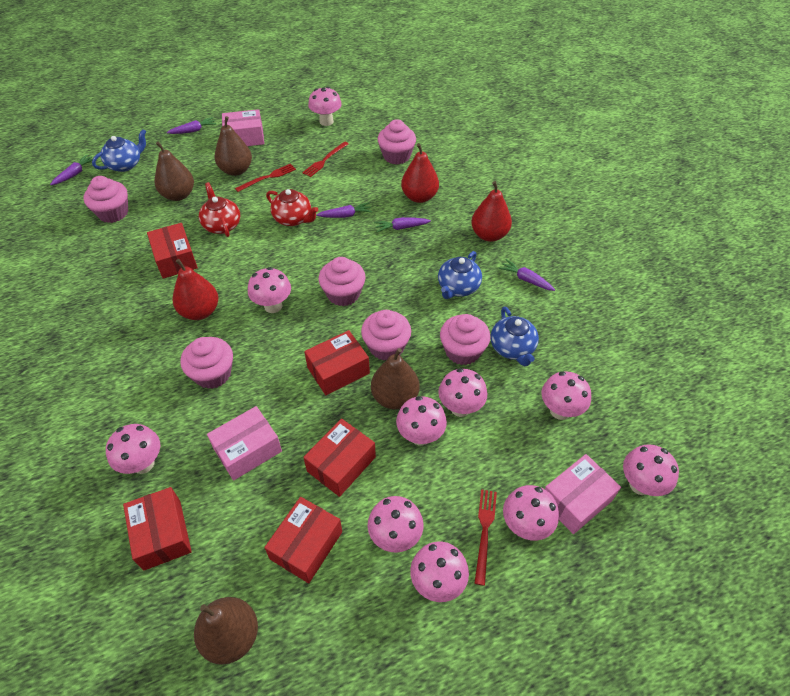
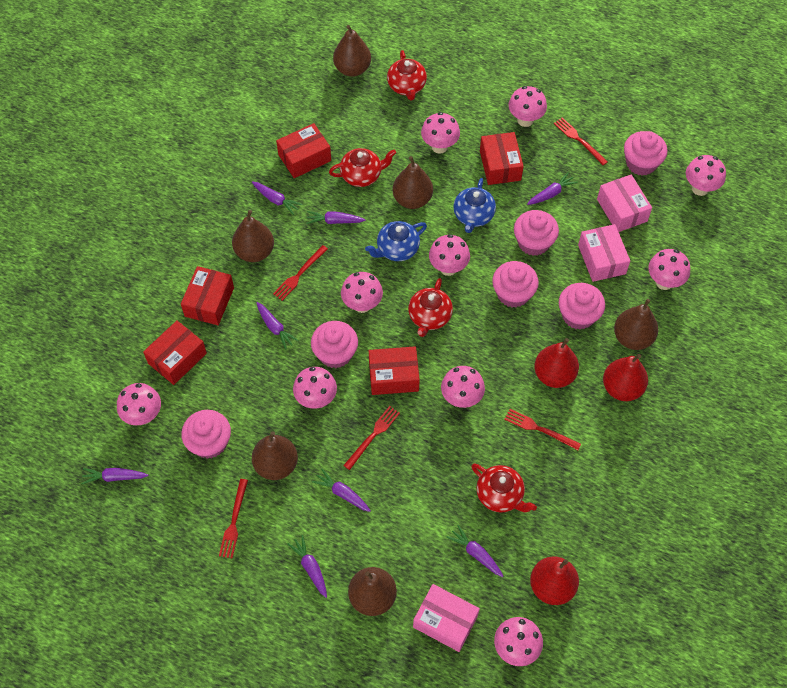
blue teapot: 3 -> 2
brown pear: 4 -> 6
purple carrot: 5 -> 8
red fork: 3 -> 5
red teapot: 2 -> 4

